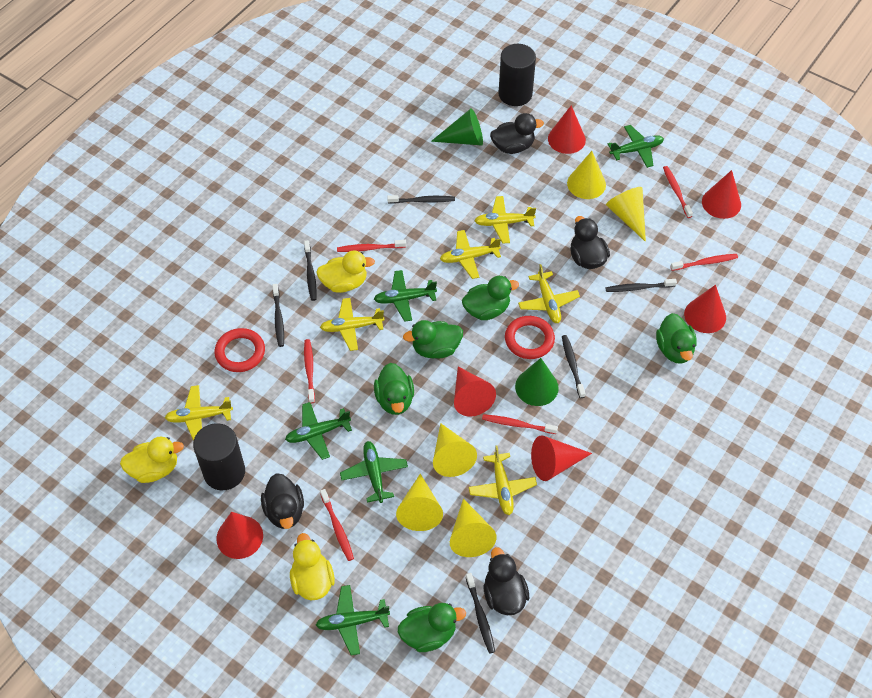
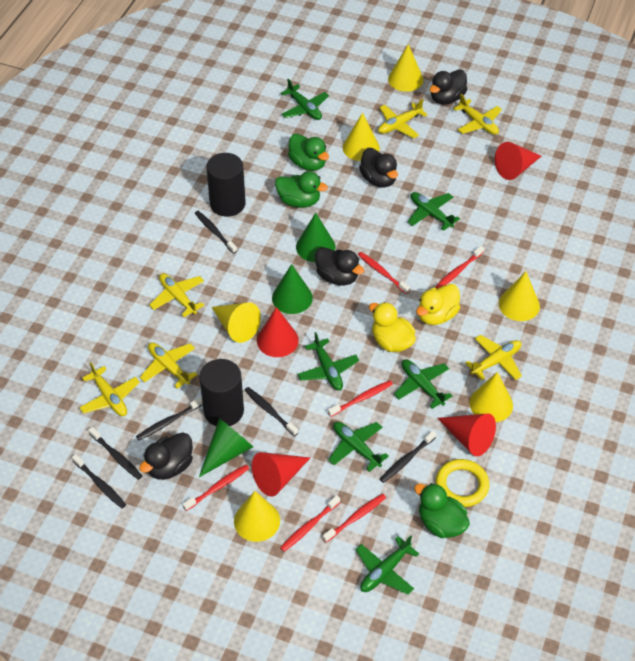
green cone: 2 -> 3
green duck: 5 -> 3
green plane: 5 -> 6
red cone: 6 -> 4
red ring: 2 -> 0
yellow cone: 5 -> 6
yellow duck: 3 -> 2
yellow ring: 0 -> 1

